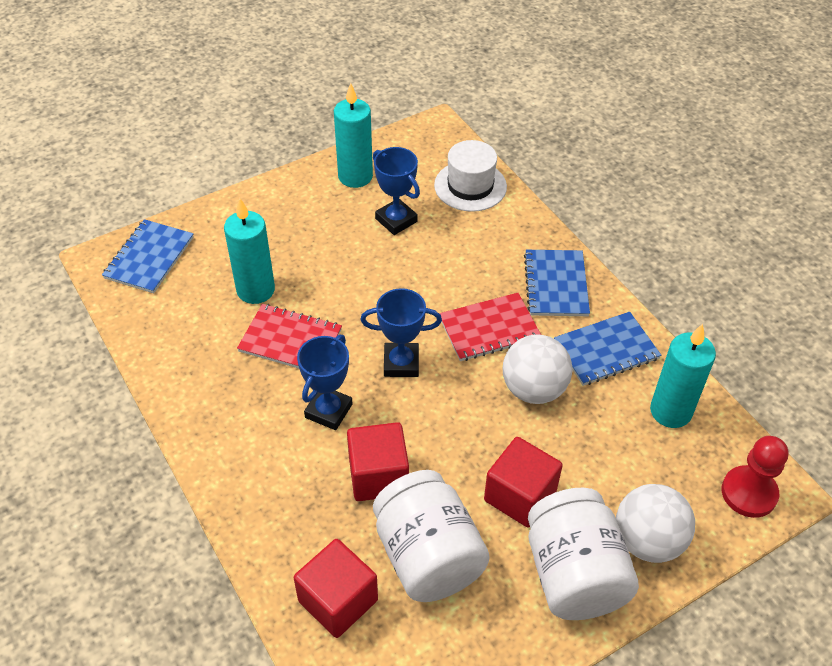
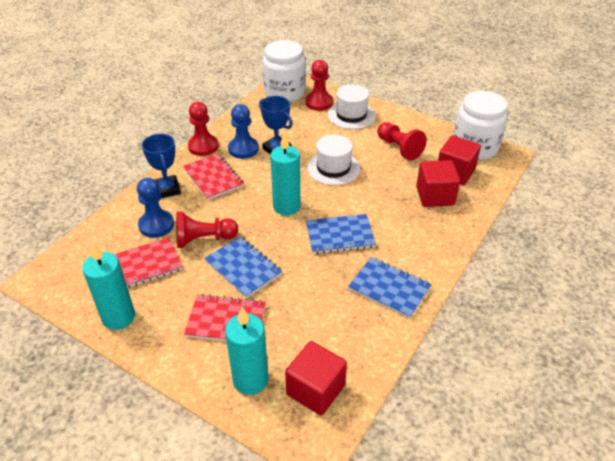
blue pawn: 0 -> 2
blue trophy: 3 -> 2
red notebook: 2 -> 3
red pawn: 1 -> 4
white ball: 2 -> 0
white hat: 1 -> 2

